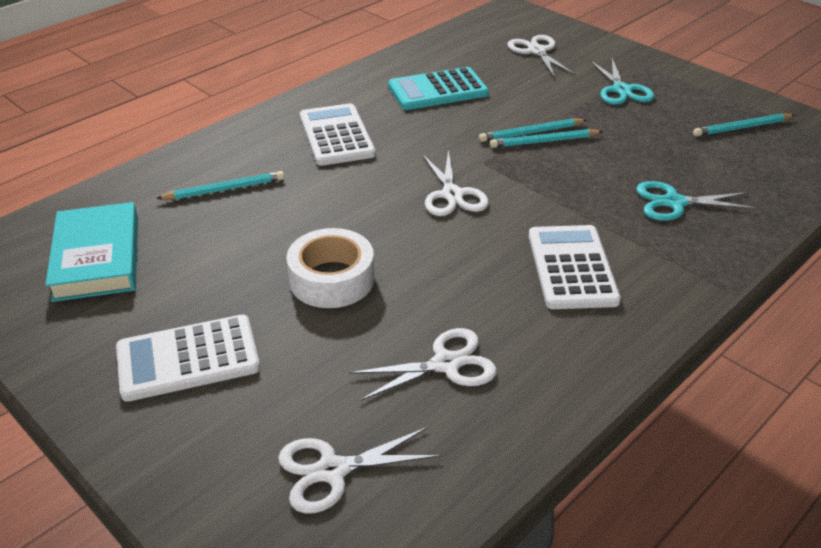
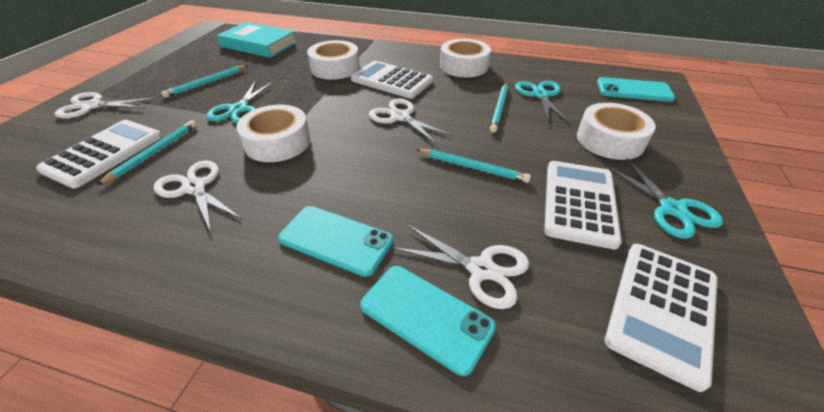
turquoise calculator: 1 -> 0
turquoise phone: 0 -> 3
turquoise scissors: 2 -> 3
white calculator: 3 -> 4
white tape: 1 -> 4

